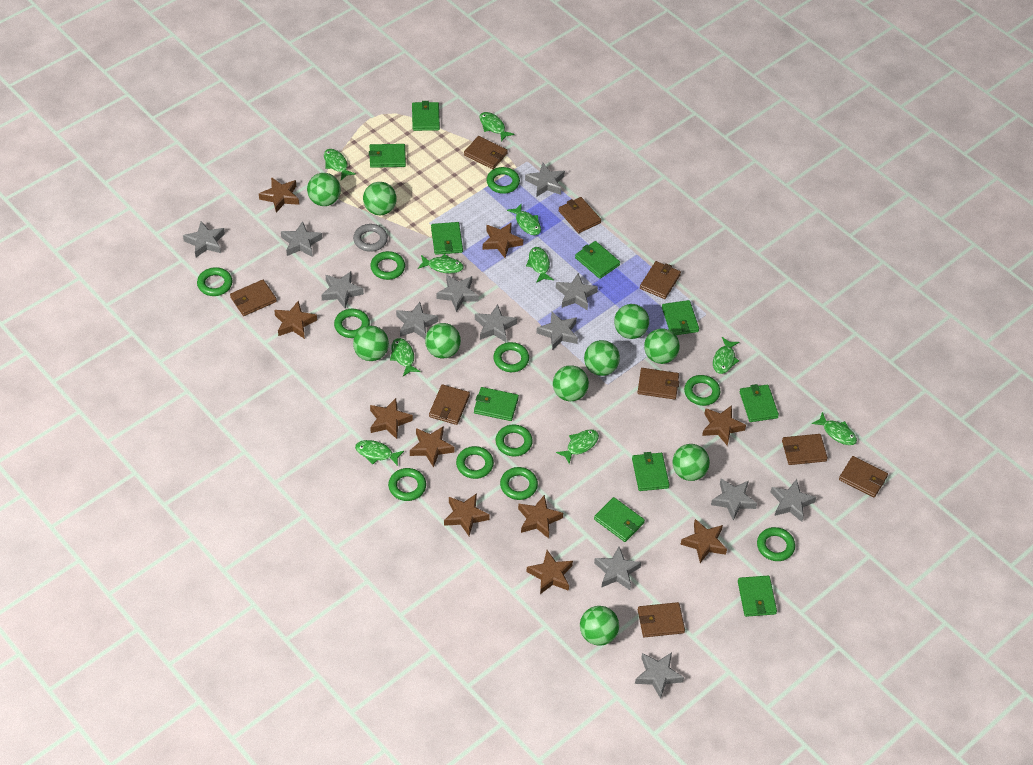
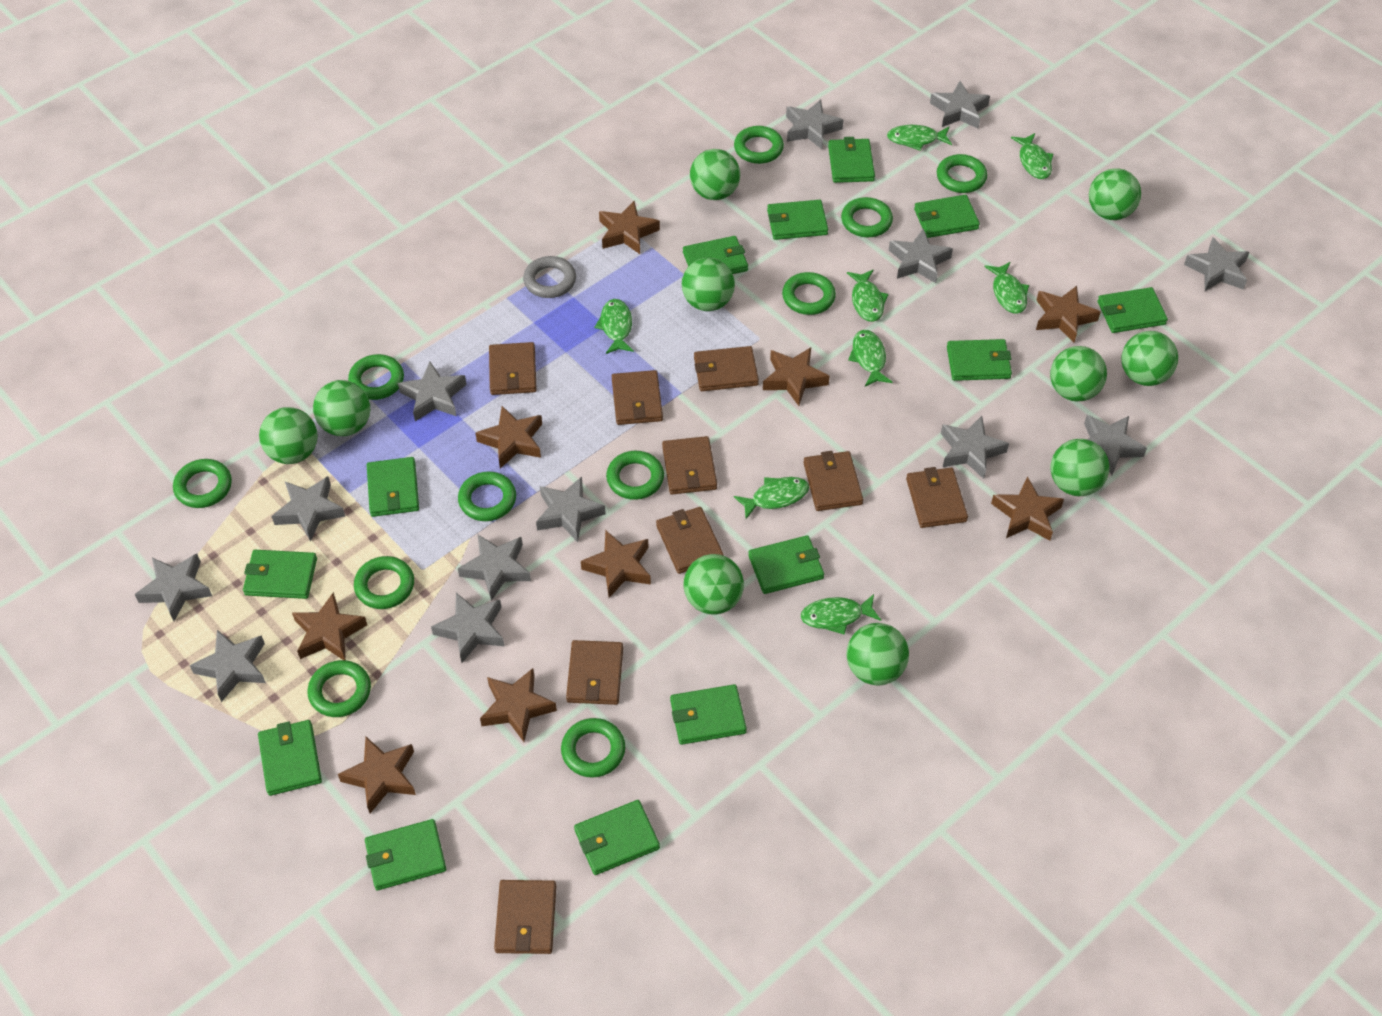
brown star: 10 -> 9
green fish: 10 -> 8
green wallet: 10 -> 13

